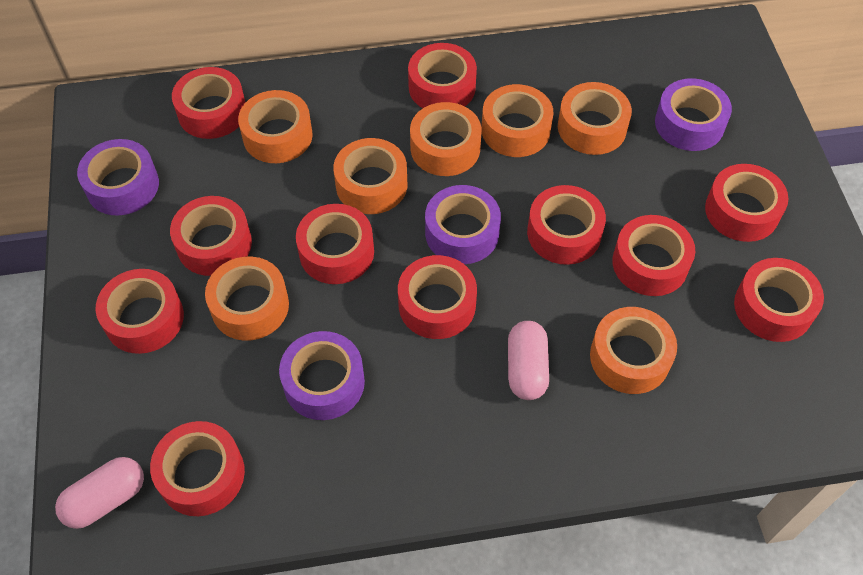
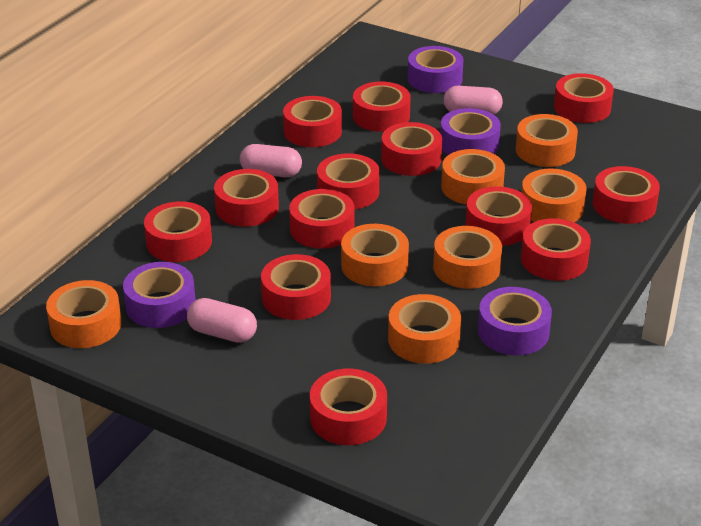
pink capsule: 2 -> 3
red tape: 11 -> 13

